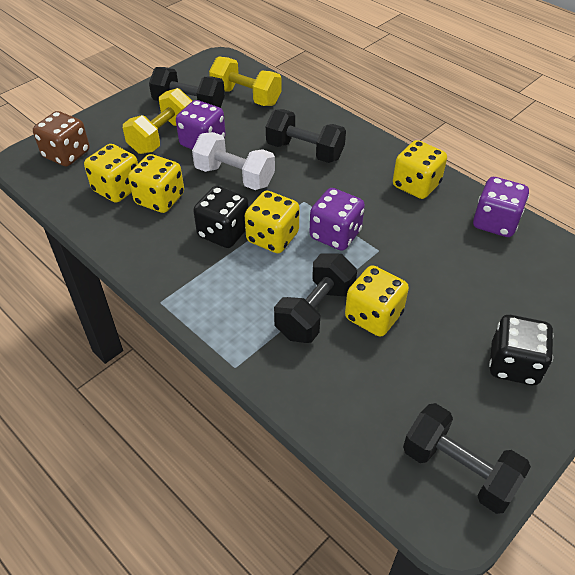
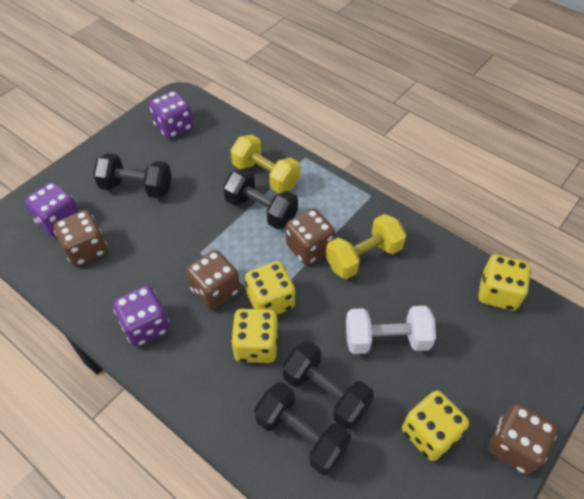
black dice: 2 -> 0
brown dice: 1 -> 4
yellow dice: 5 -> 4

